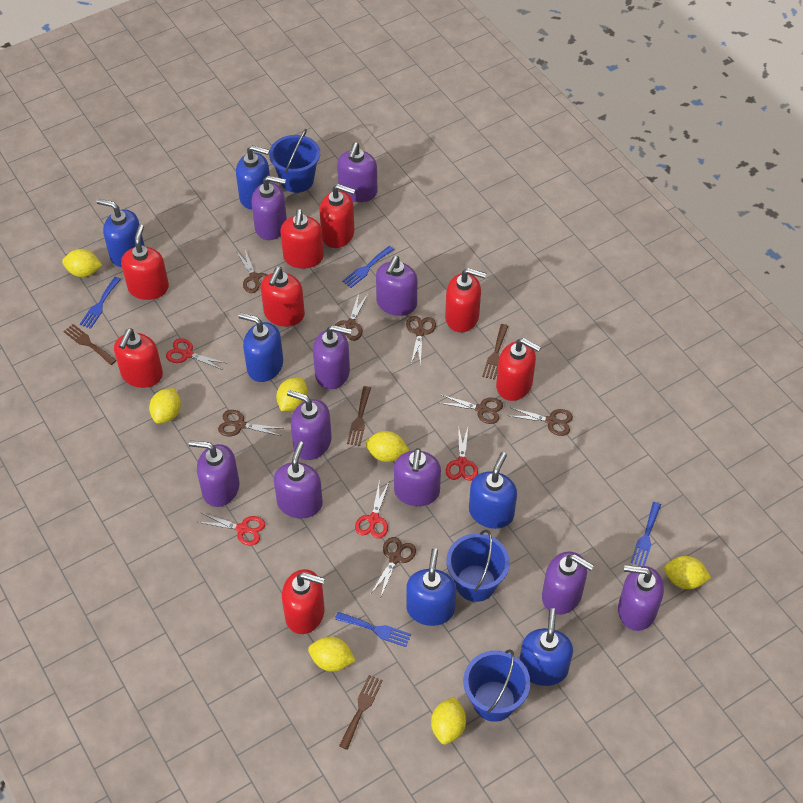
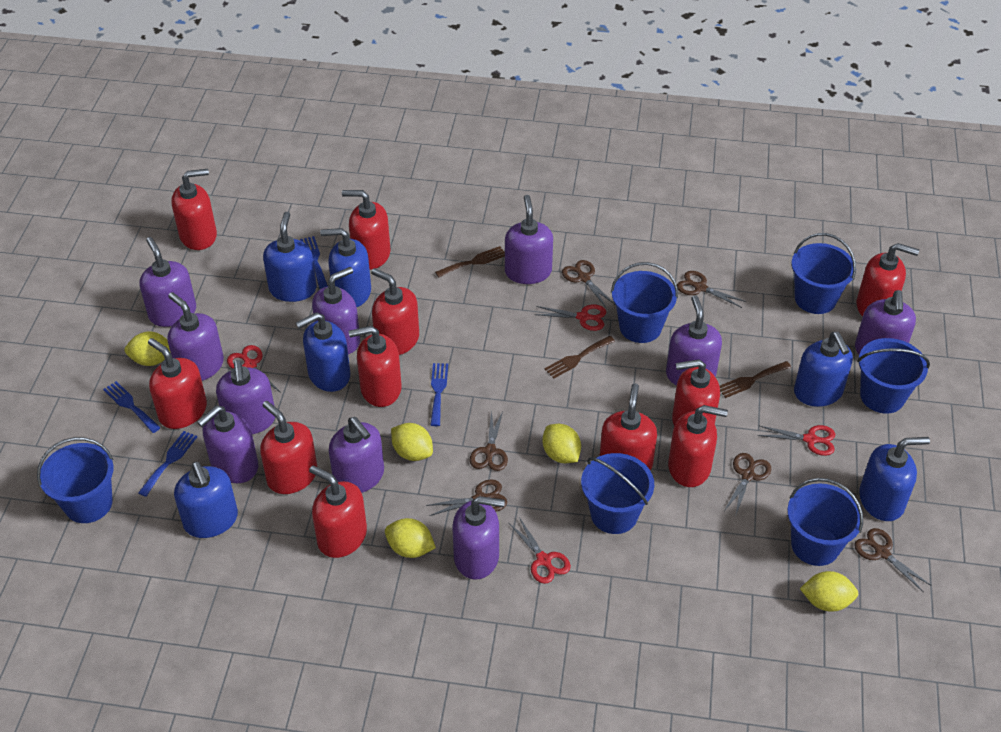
blue bucket: 3 -> 6
brown fork: 4 -> 3
brown scissors: 7 -> 6
red soap dispenser: 8 -> 11
yellow lemon: 7 -> 5

